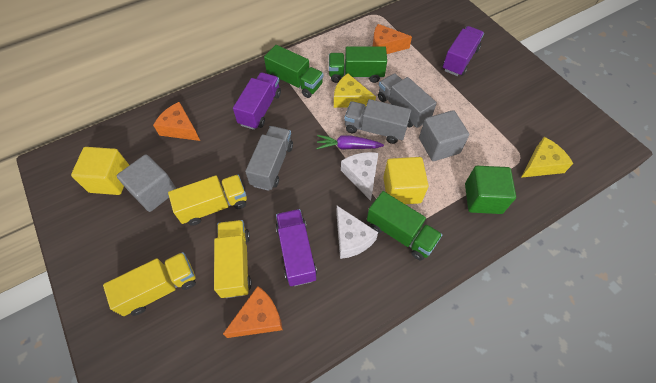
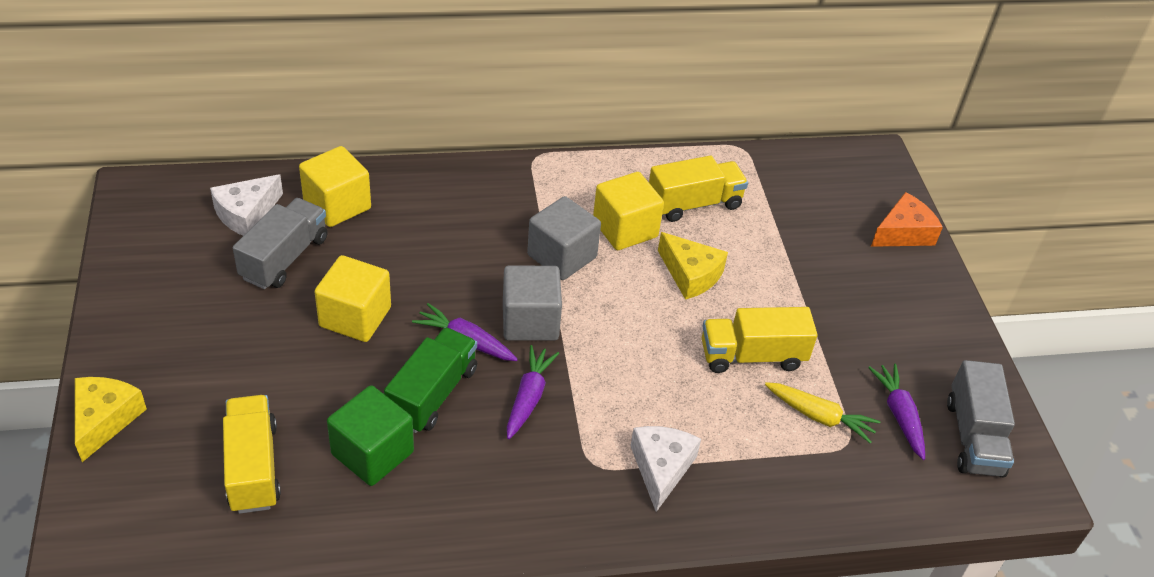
green truck: 3 -> 1
grey truck: 3 -> 2
orange cheese: 3 -> 1
purple carrot: 1 -> 3
purple truck: 3 -> 0
yellow carrot: 0 -> 1
yellow cube: 2 -> 3

